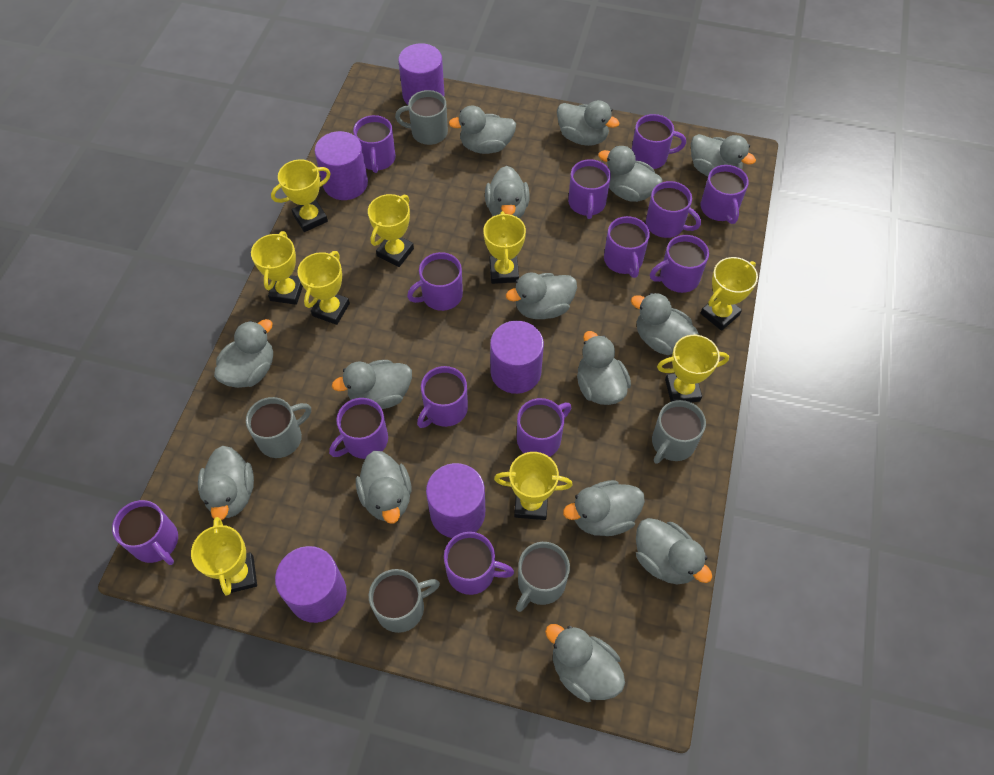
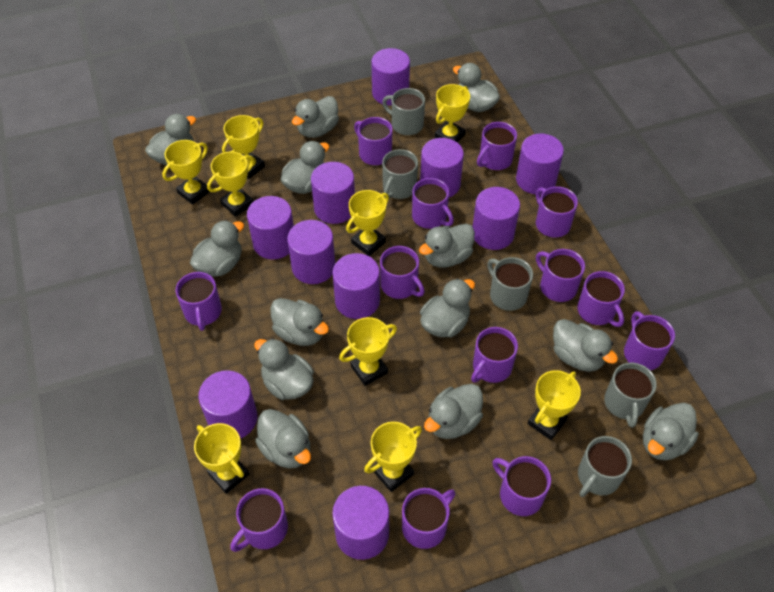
grey duck: 15 -> 13
purple cylinder: 5 -> 10

